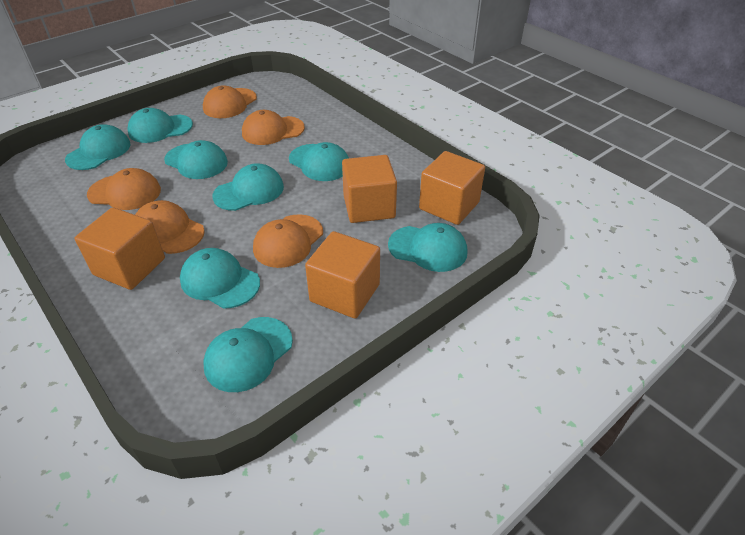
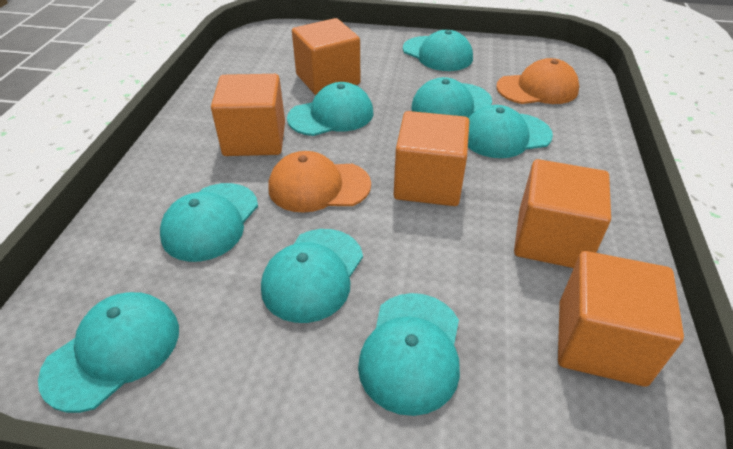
orange cap: 5 -> 2
orange cube: 4 -> 5

